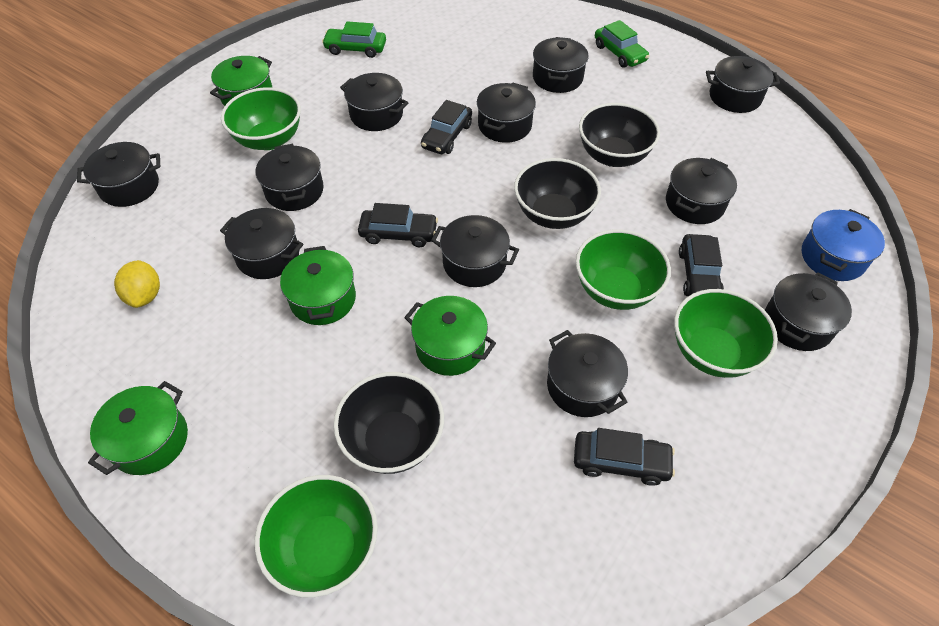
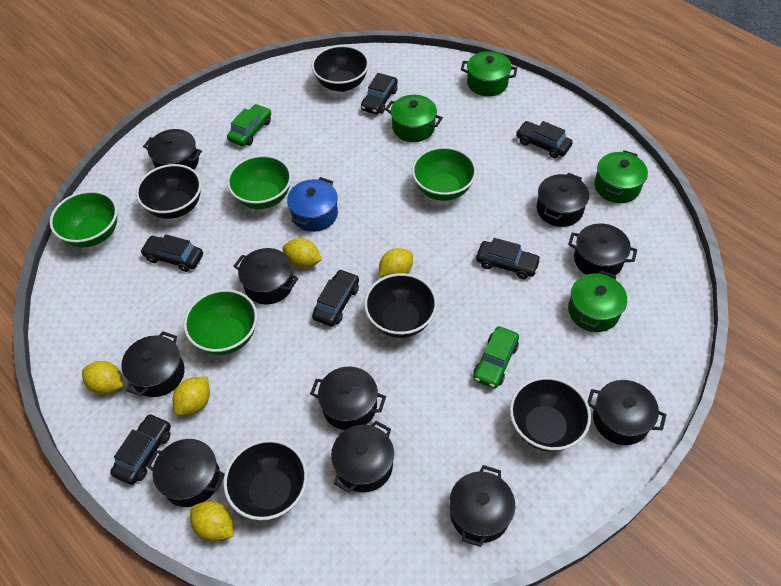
black bowl: 3 -> 5
black car: 4 -> 6
black pot: 11 -> 10
yellow lemon: 1 -> 5

